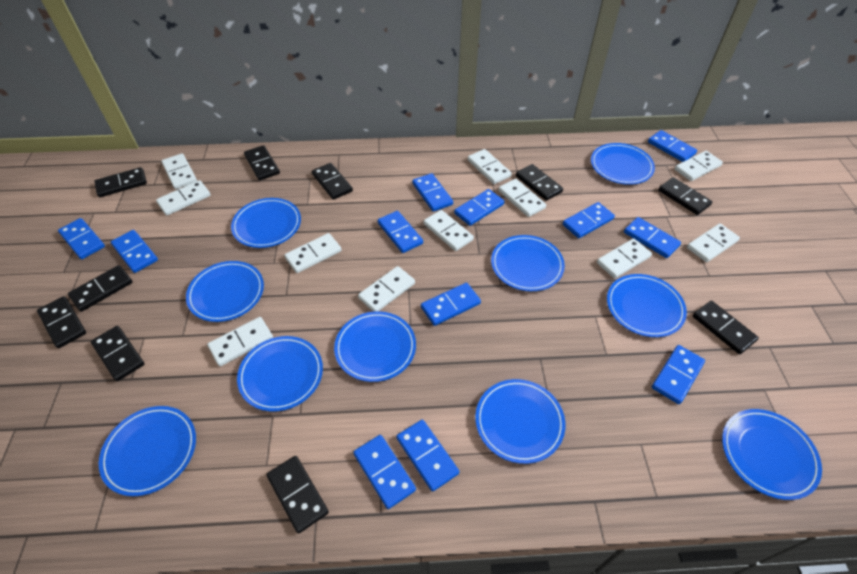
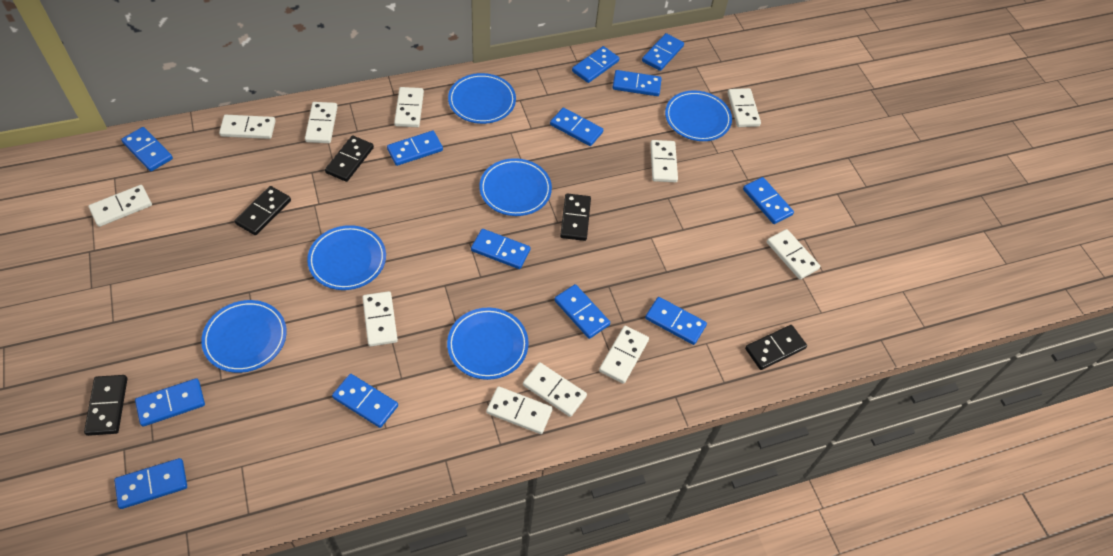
black domino: 10 -> 5
blue domino: 12 -> 13
blue plate: 10 -> 6

